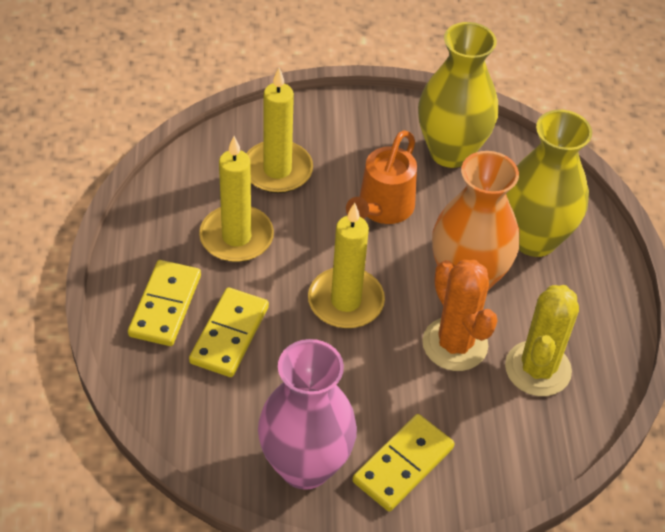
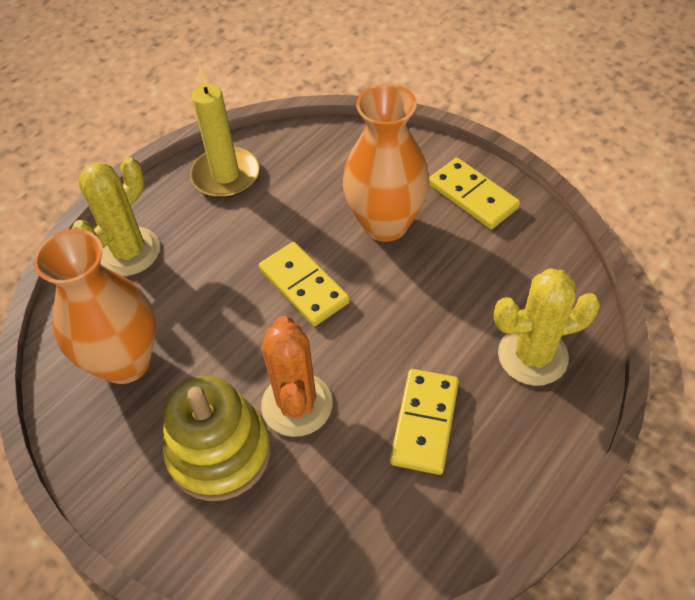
orange vase: 1 -> 2
orange watering can: 1 -> 0
pink vase: 1 -> 0
yellow cactus: 1 -> 2
yellow candle: 3 -> 1
yellow stacking toy: 0 -> 1
yellow vase: 2 -> 0

